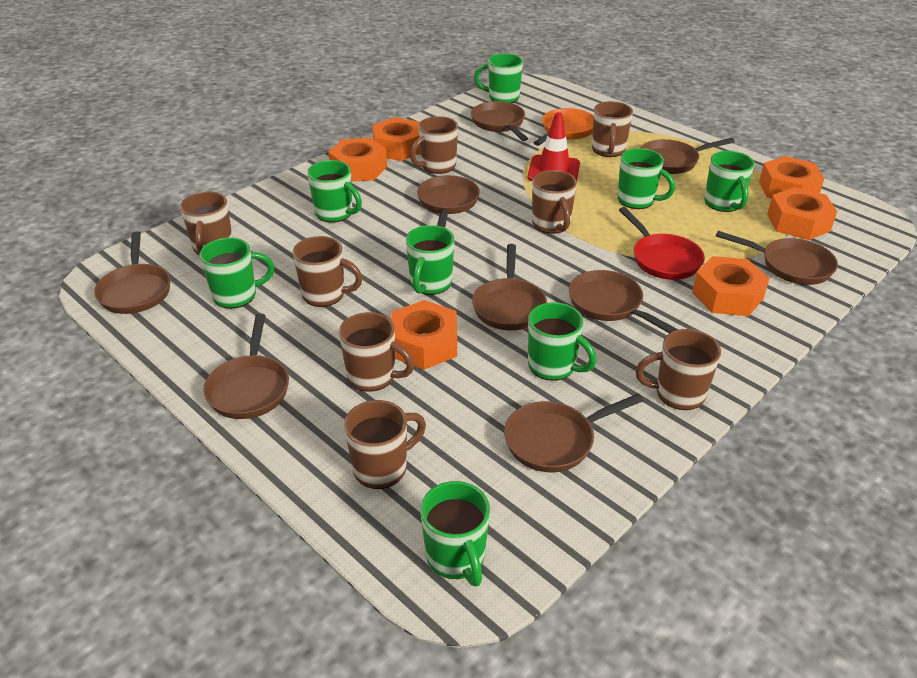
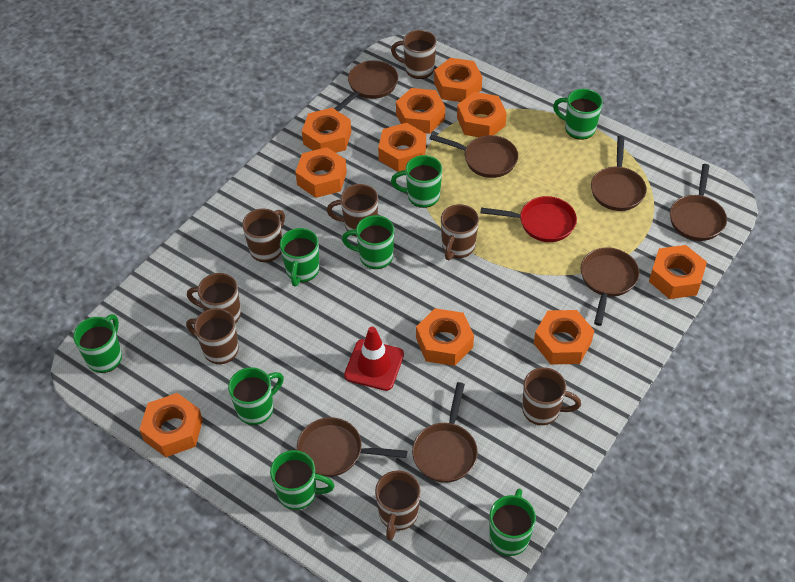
brown pan: 9 -> 7
orange nut: 6 -> 10
orange pan: 1 -> 0

